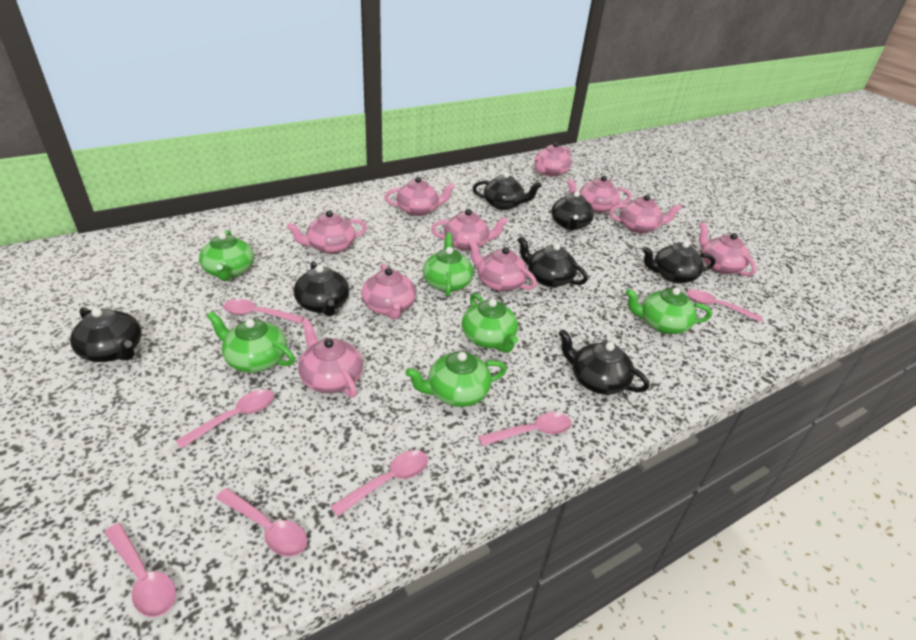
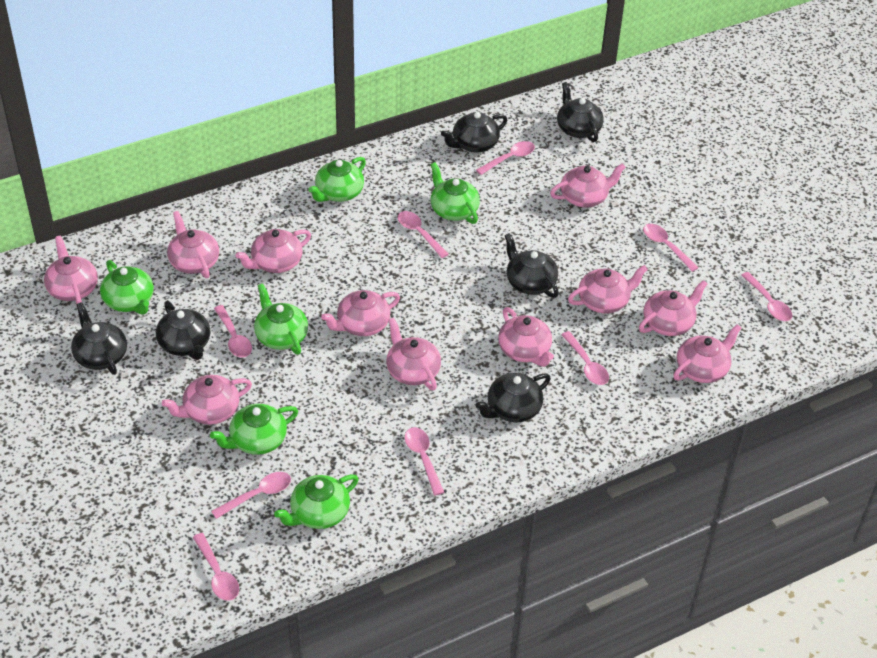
black teapot: 7 -> 6
pink spoon: 7 -> 9
pink teapot: 10 -> 11

